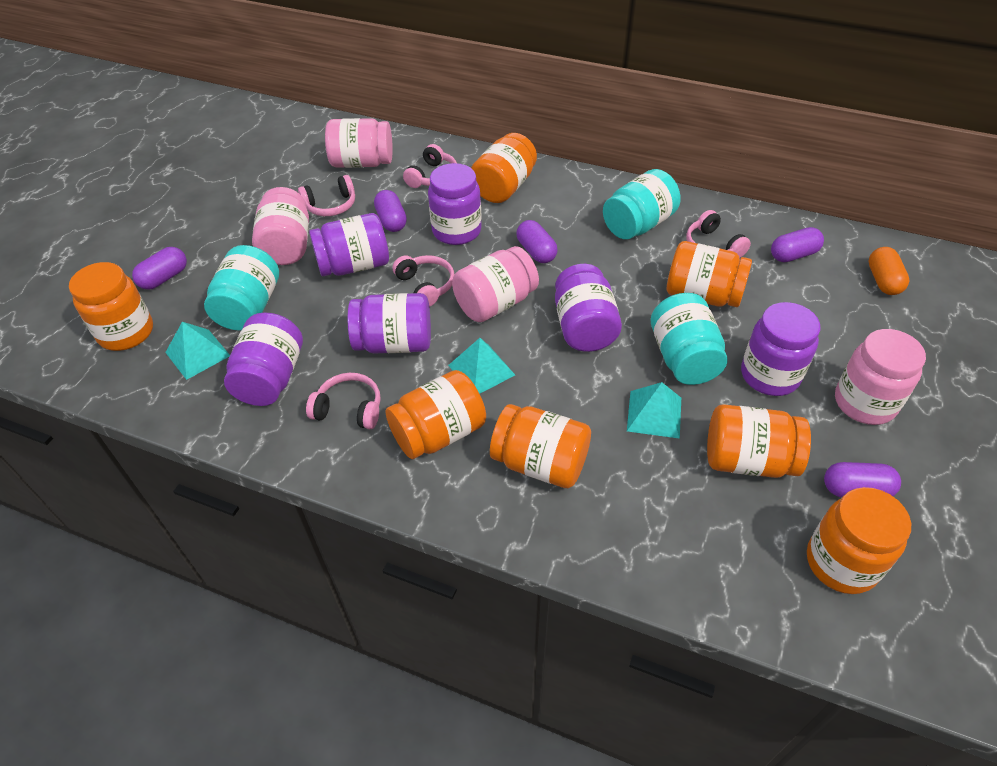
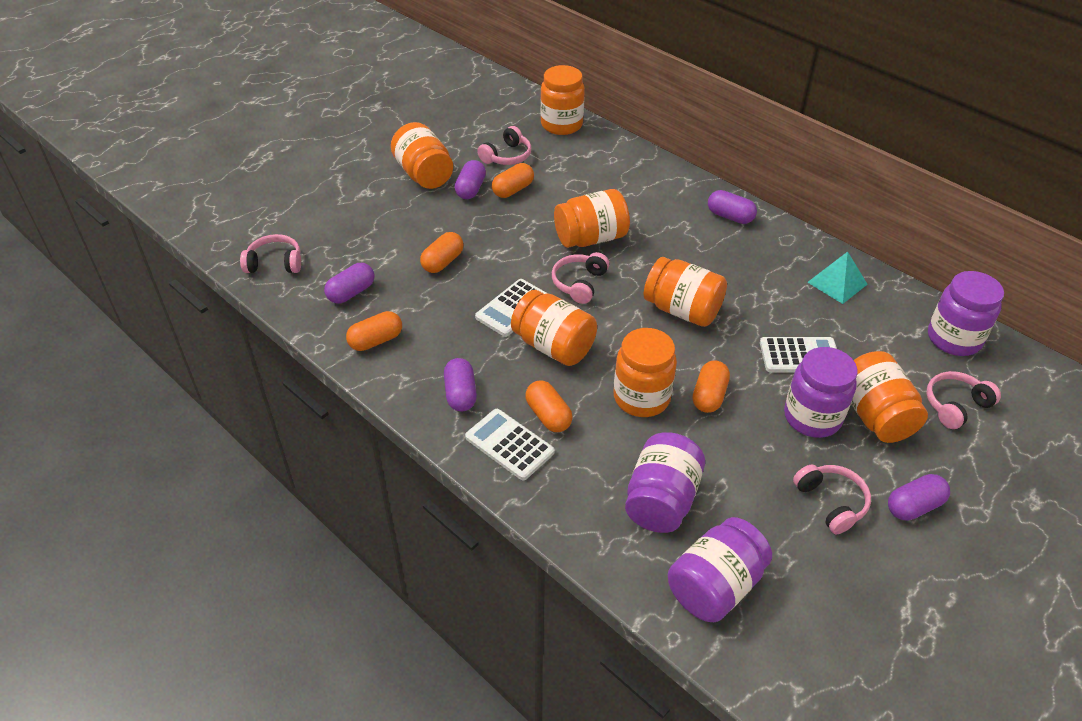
orange capsule: 1 -> 5
pink jar: 4 -> 0
purple jar: 6 -> 4
turquoise jar: 3 -> 0
turquoise pyramid: 3 -> 1
white calculator: 0 -> 3

